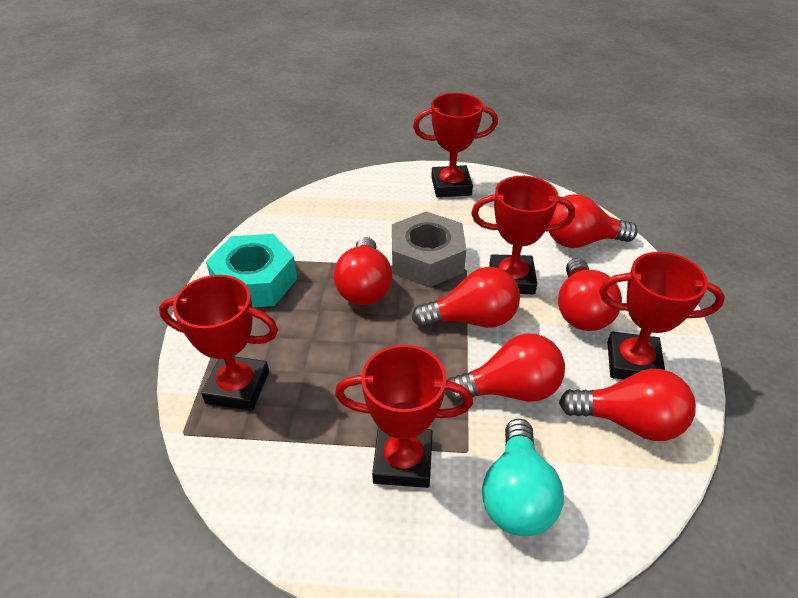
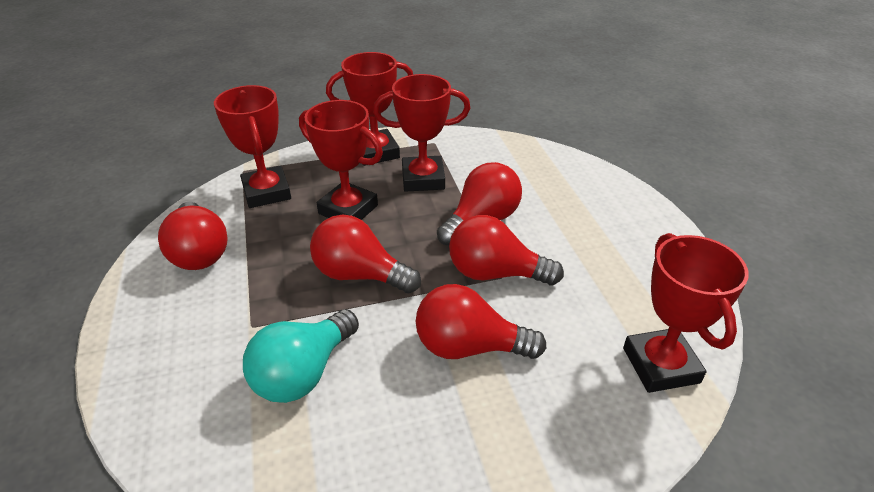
grey nut: 1 -> 0
red light bulb: 6 -> 5
turquoise nut: 1 -> 0

